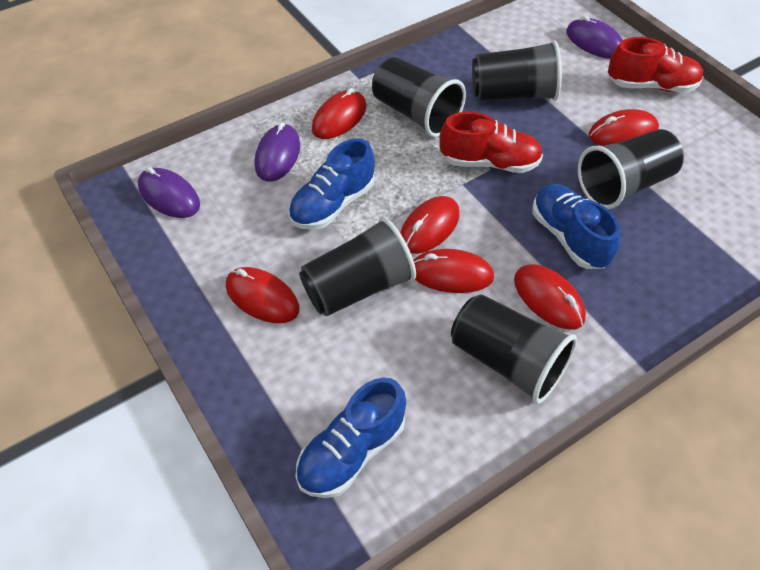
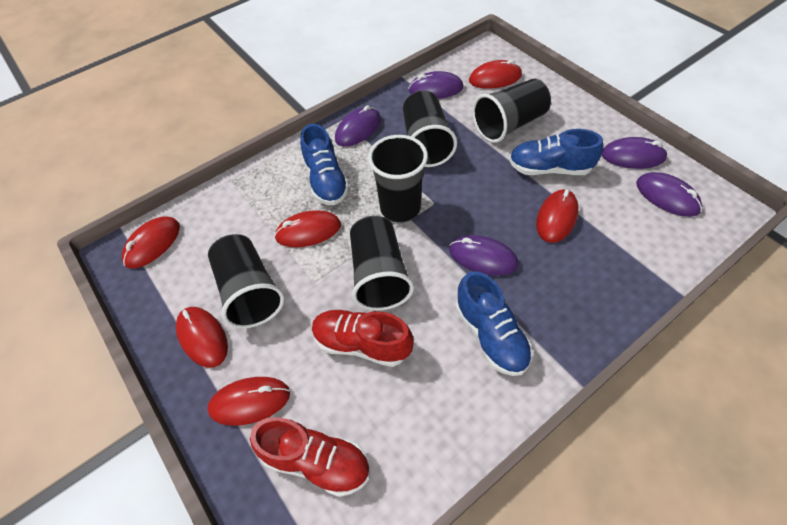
purple mouse: 3 -> 5

